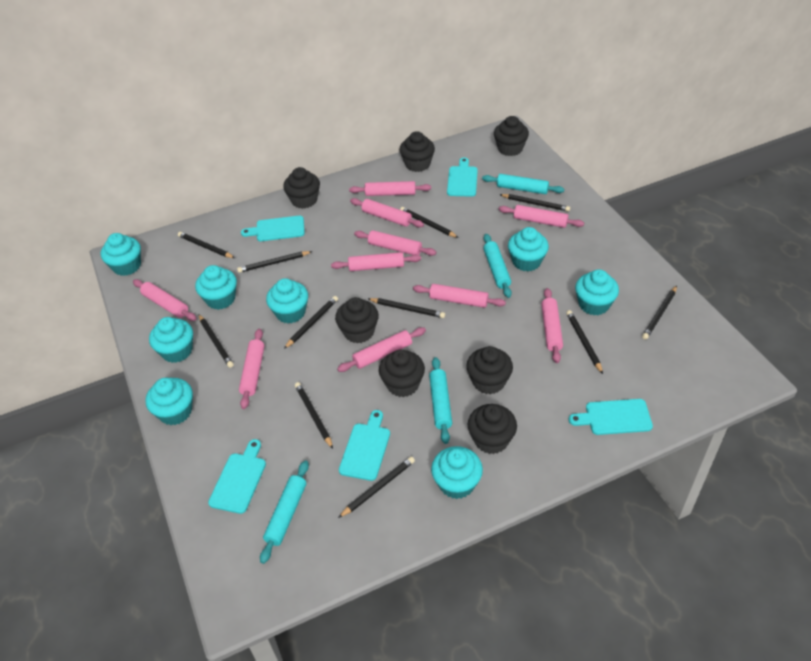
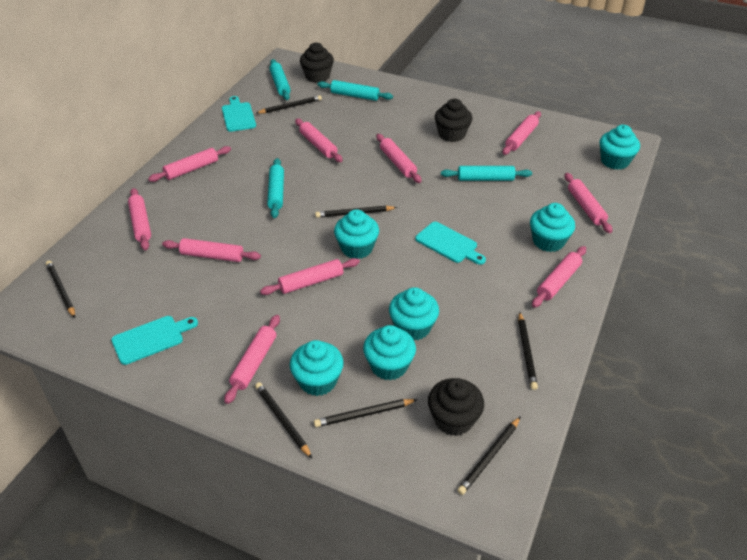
black cupcake: 7 -> 3
black pencil: 11 -> 7
turquoise cupcake: 8 -> 6
turquoise cutting board: 5 -> 3

